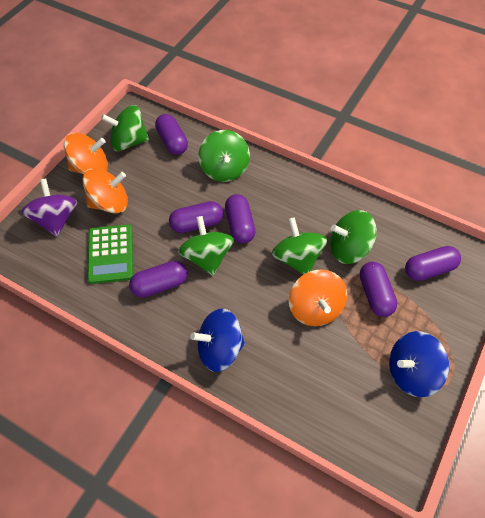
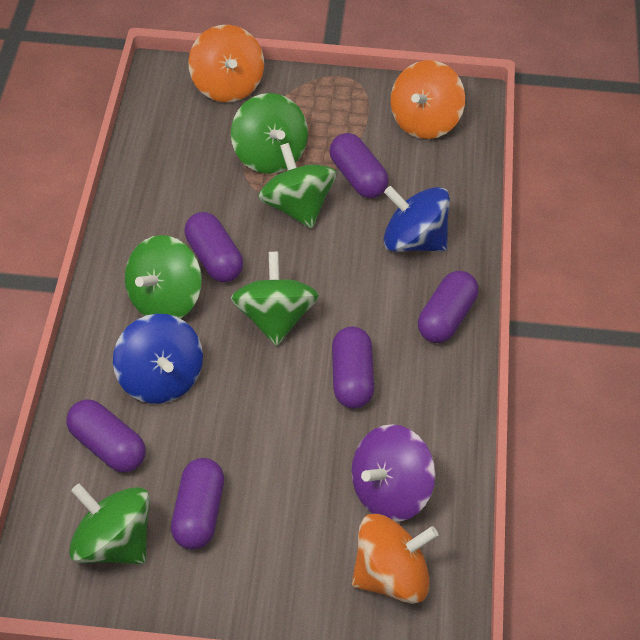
green calculator: 1 -> 0

